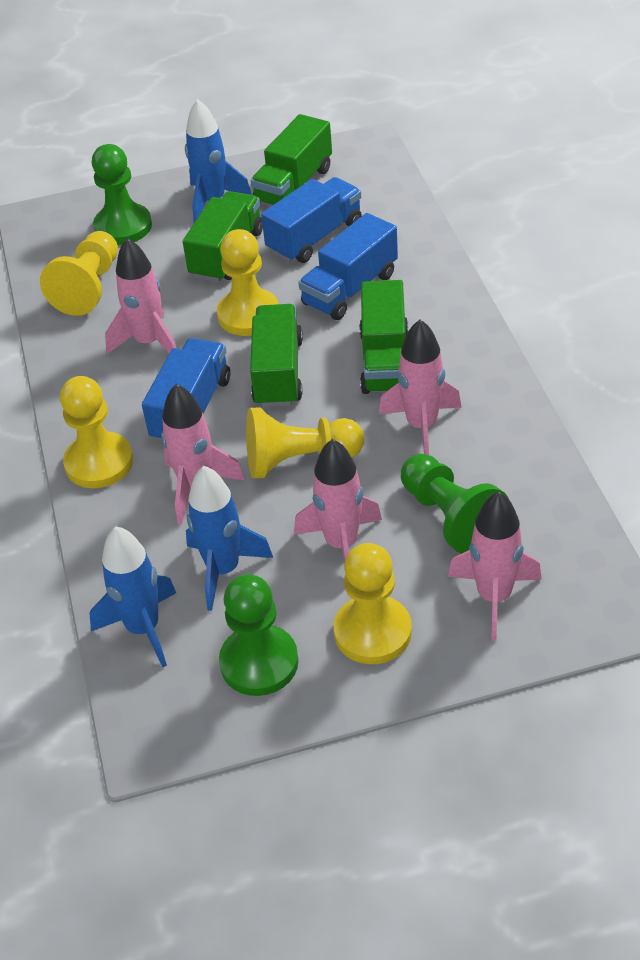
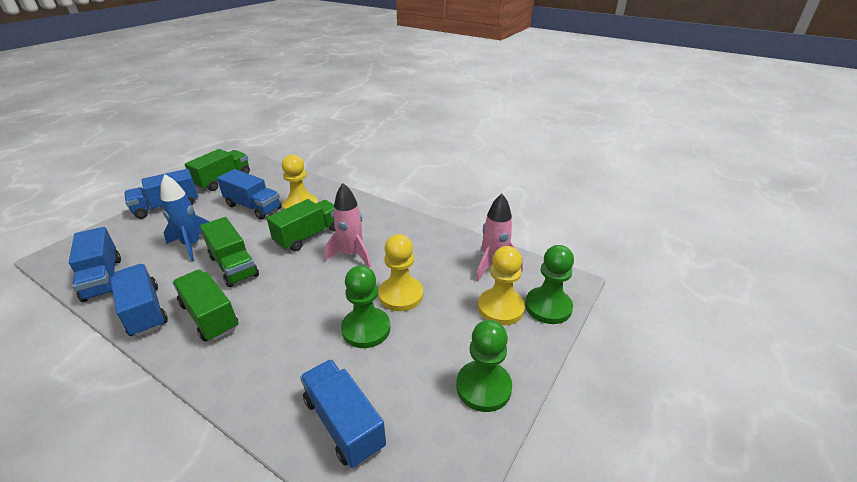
blue rocket: 3 -> 1
blue truck: 3 -> 5
pink rocket: 5 -> 2
yellow pawn: 5 -> 3

